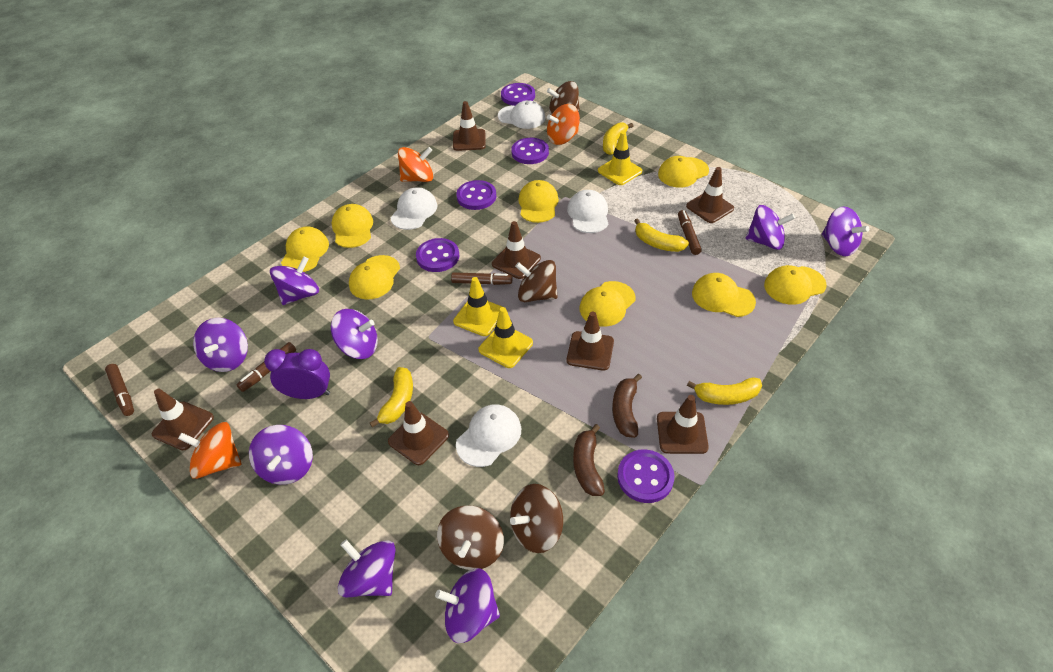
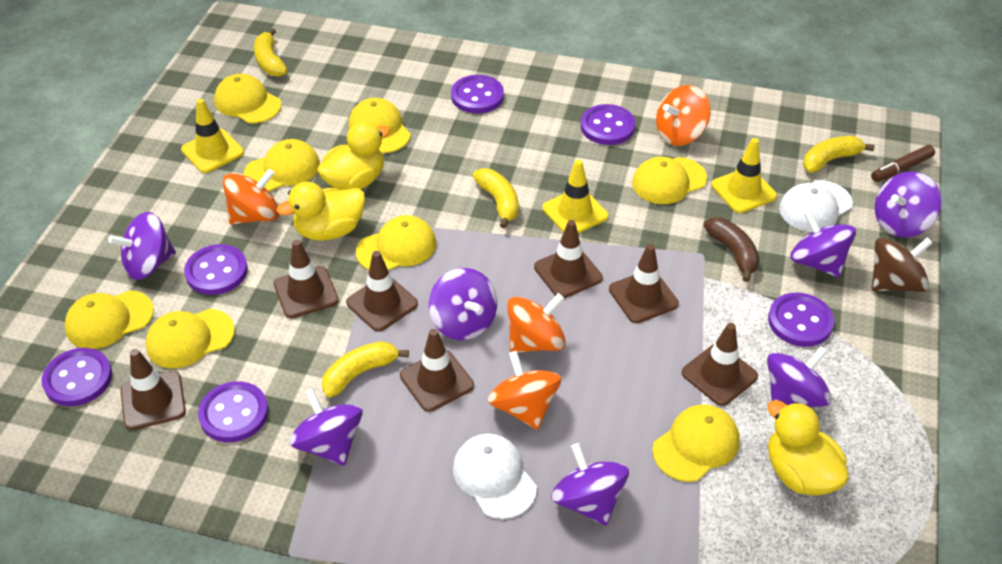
brown banana: 2 -> 1
brown marker: 4 -> 1
brown spinning top: 4 -> 1
orange spinning top: 3 -> 4
purple button: 5 -> 6
purple clock: 1 -> 0
purple spinning top: 8 -> 7
white cap: 4 -> 2
yellow duck: 0 -> 3

